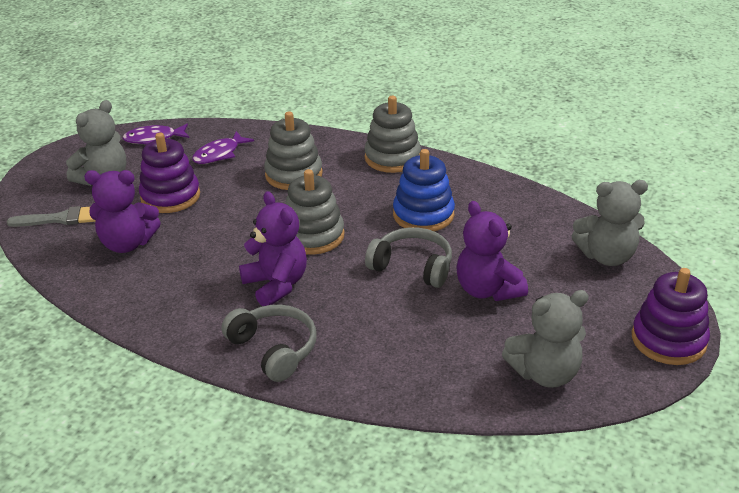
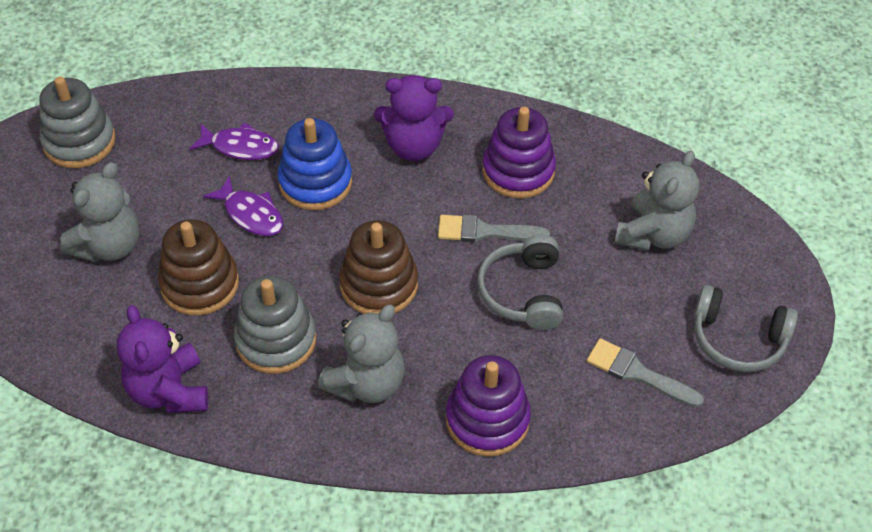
brown stacking toy: 0 -> 2
grey brush: 1 -> 2
grey stacking toy: 3 -> 2
purple teddy bear: 3 -> 2

